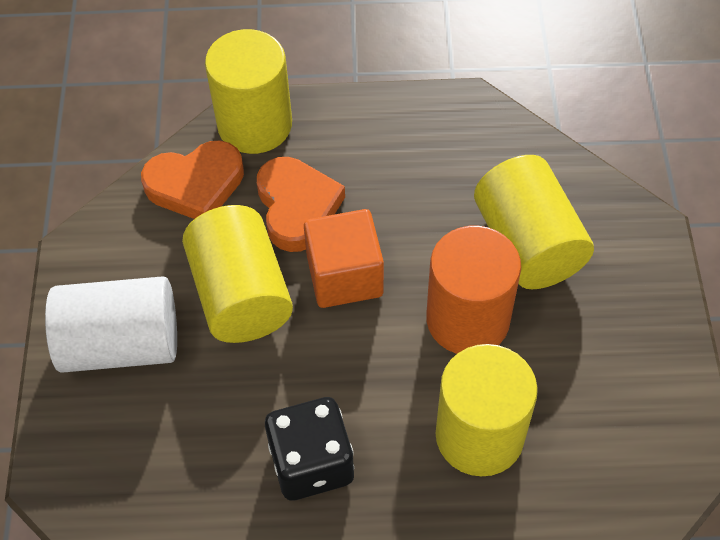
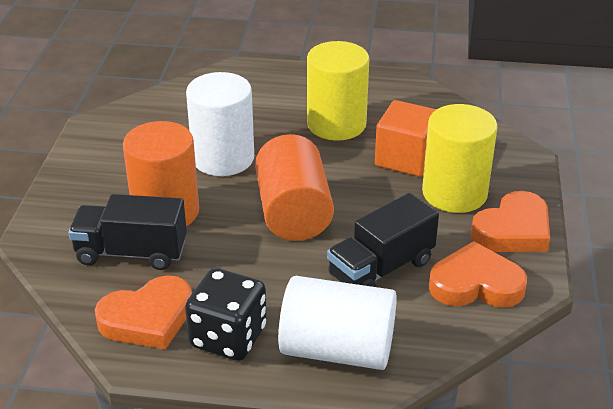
black truck: 0 -> 2
orange cylinder: 1 -> 2
orange heart: 2 -> 3
white cylinder: 1 -> 2
yellow cylinder: 4 -> 2

